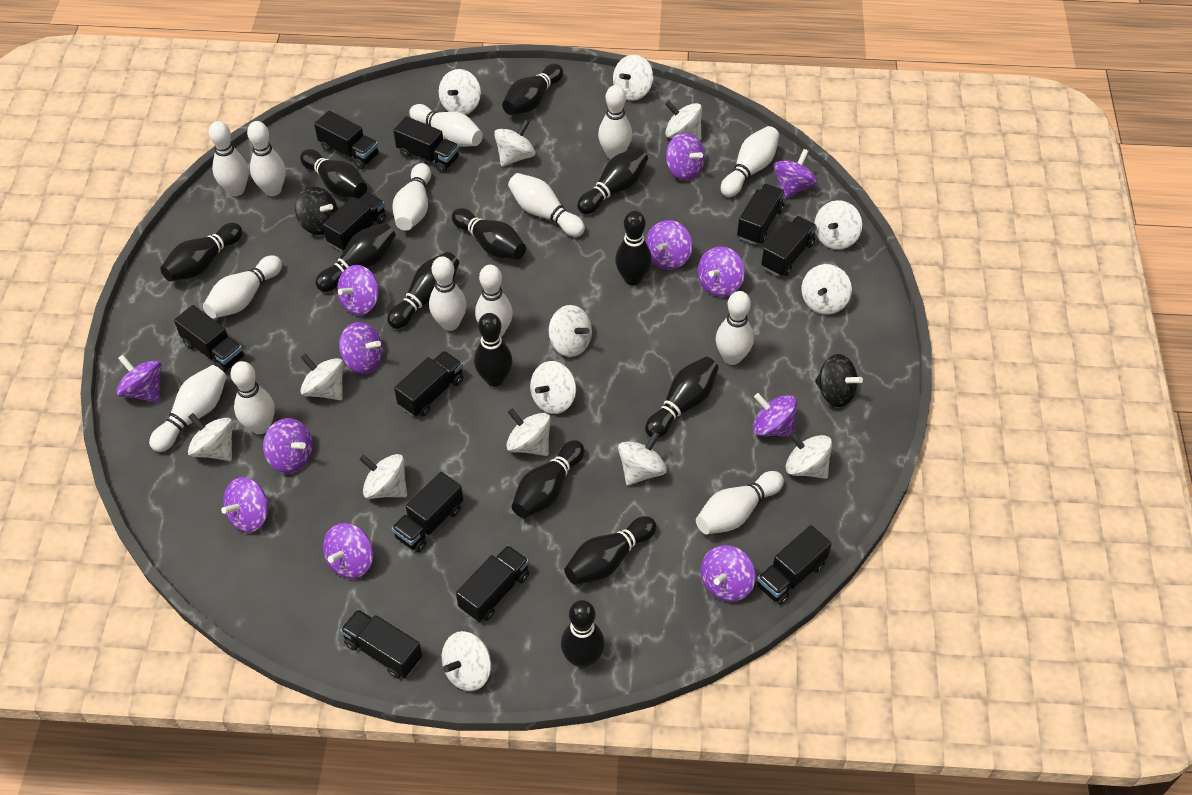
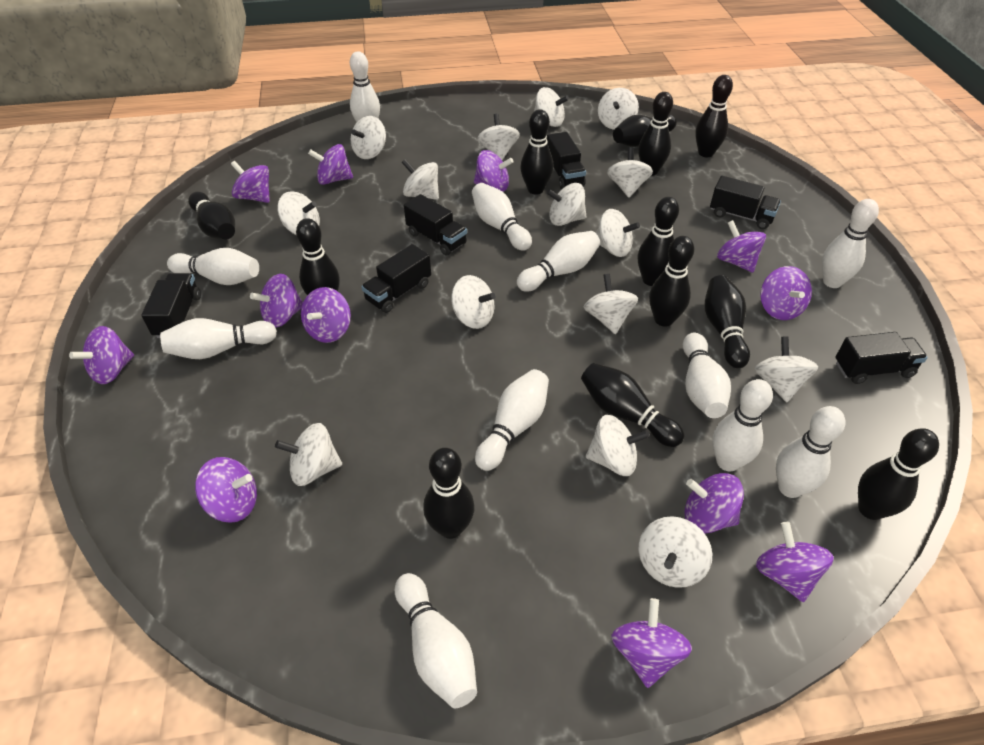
black bowling pin: 13 -> 12
black spinning top: 2 -> 0
black truck: 11 -> 6
white bowling pin: 14 -> 11

